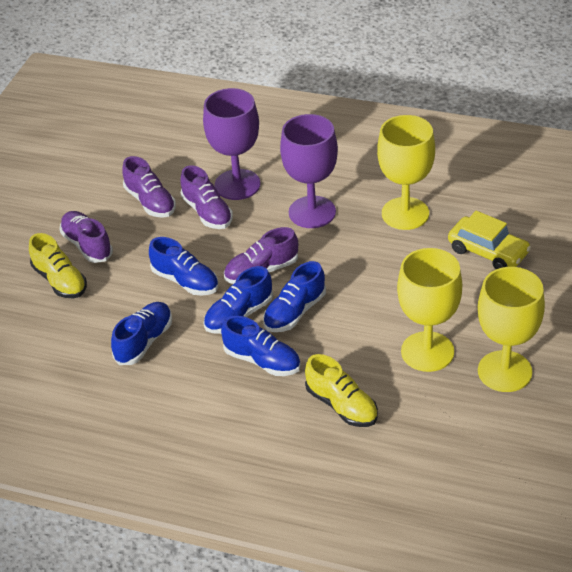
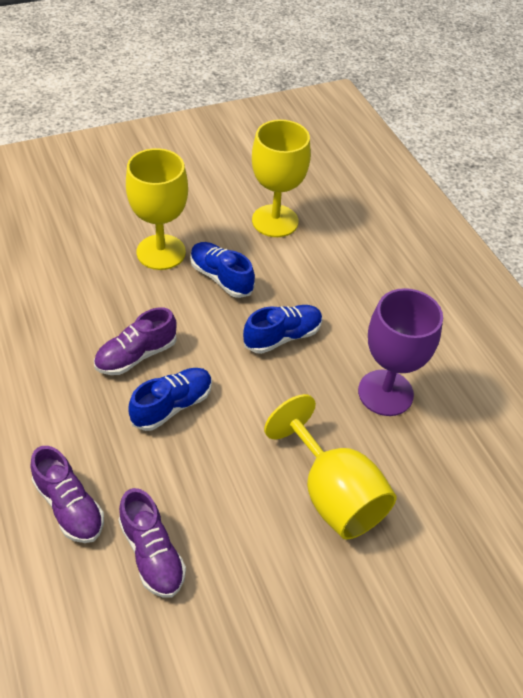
blue shoe: 5 -> 3
purple goblet: 2 -> 1
purple shoe: 4 -> 3
yellow car: 1 -> 0
yellow shoe: 2 -> 0

